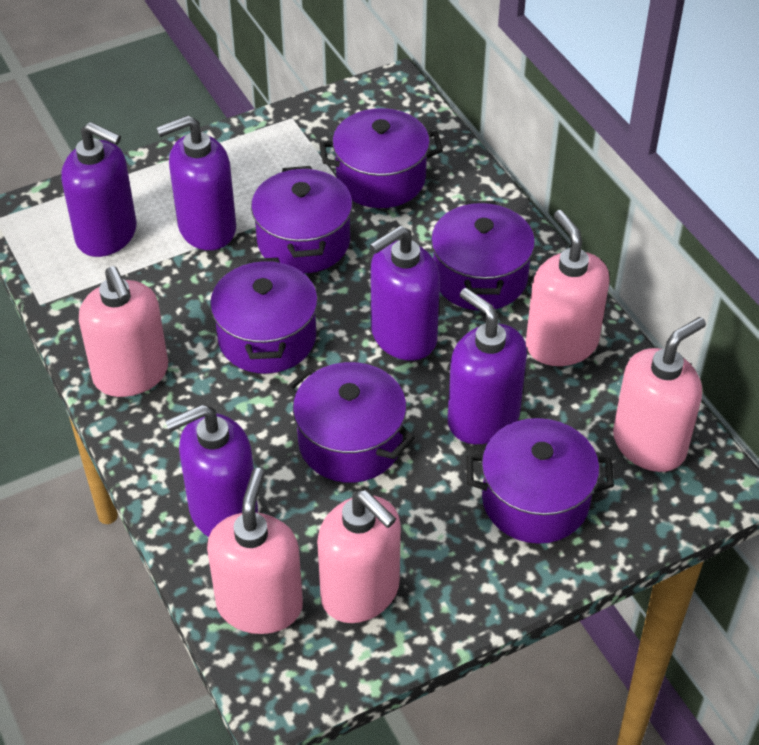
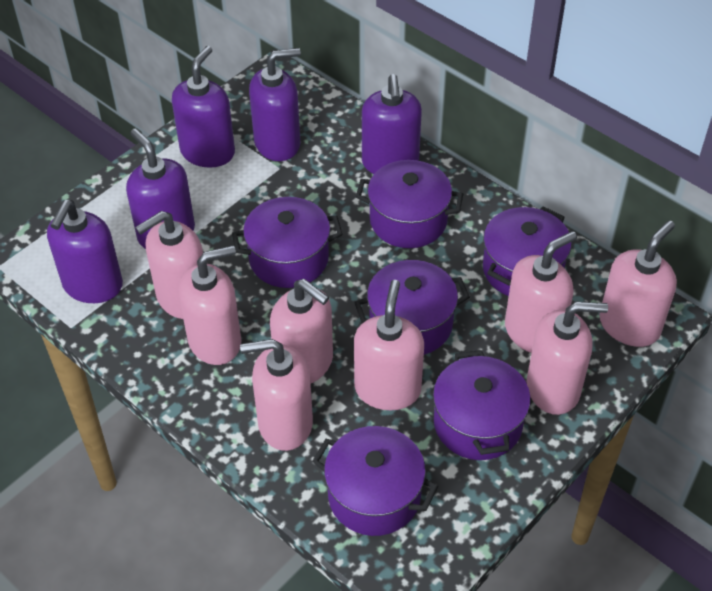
pink soap dispenser: 5 -> 8

